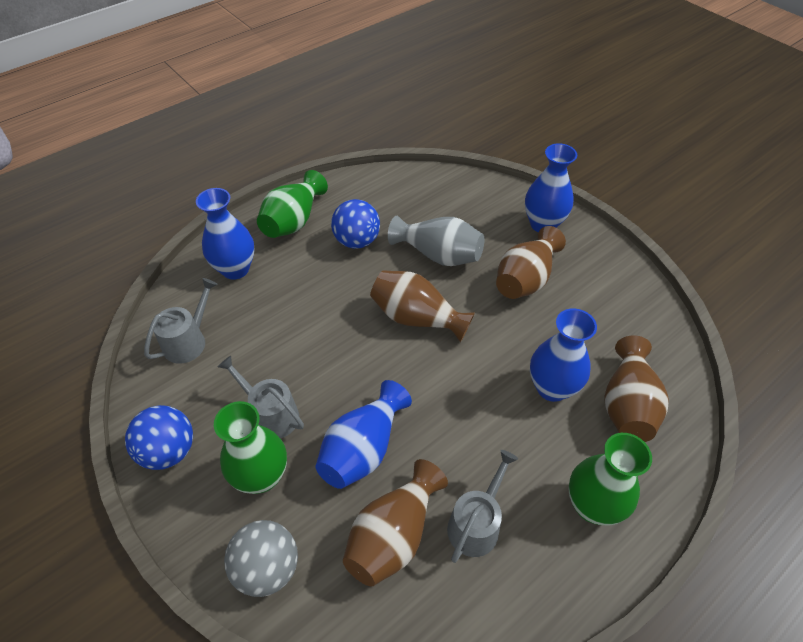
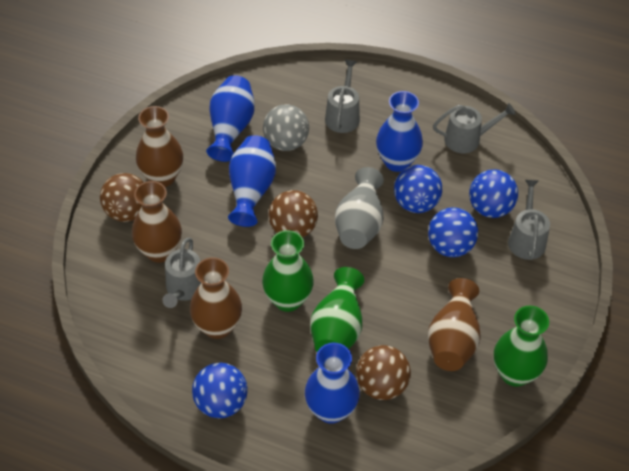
blue ball: 2 -> 4
brown ball: 0 -> 3
grey watering can: 3 -> 4

